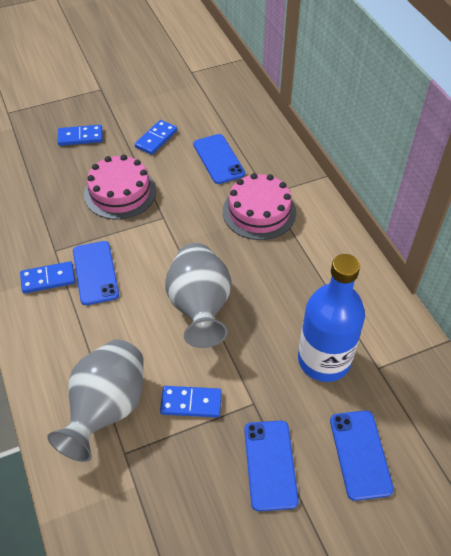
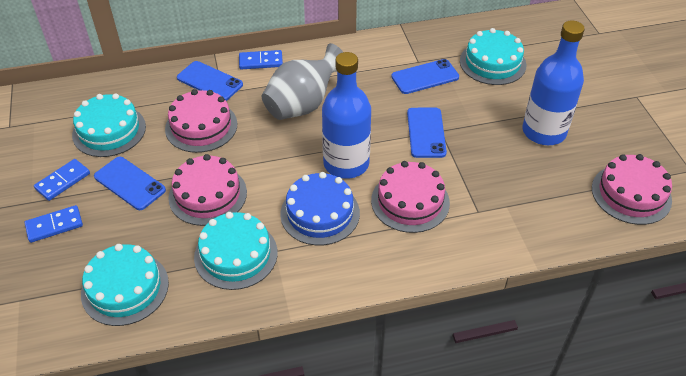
blue bottle: 1 -> 2
blue cake: 0 -> 1
blue domino: 4 -> 3
grey vase: 2 -> 1
pink cake: 2 -> 4
turquoise cake: 0 -> 4

